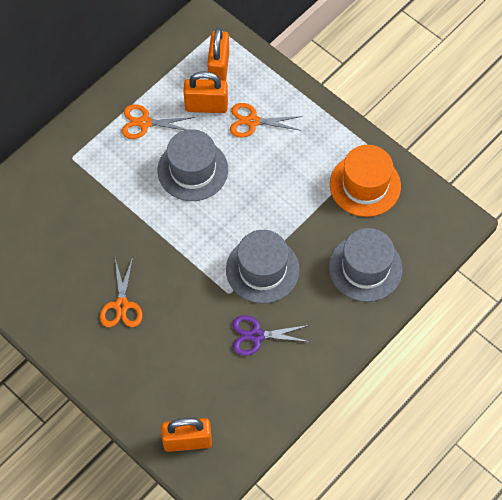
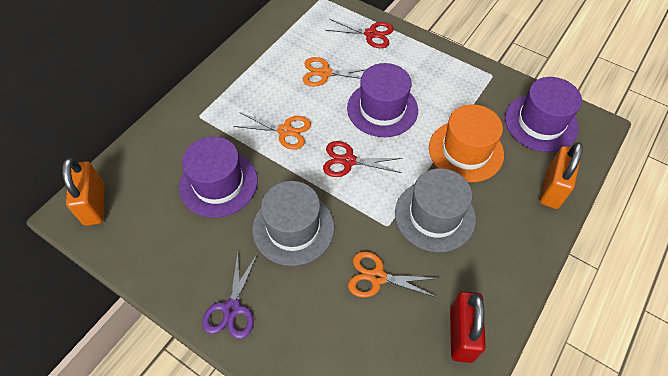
grey hat: 3 -> 2
orange padlock: 3 -> 2
purple hat: 0 -> 3
red padlock: 0 -> 1
red scissors: 0 -> 2

